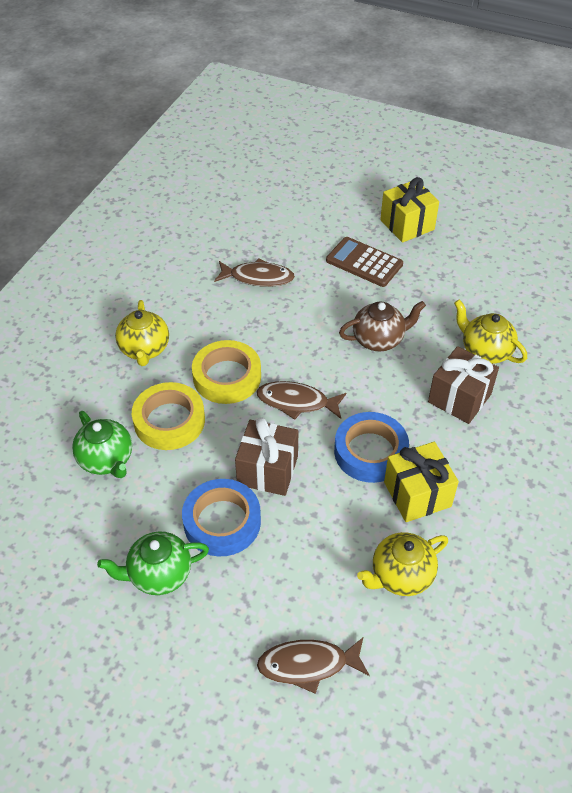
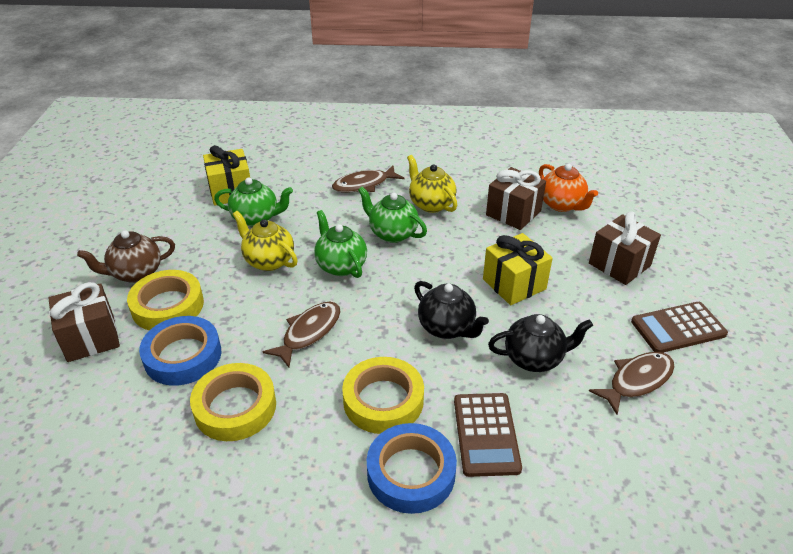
black teapot: 0 -> 2
brown calculator: 1 -> 2
brown gift: 2 -> 3
green teapot: 2 -> 3
orange teapot: 0 -> 1
yellow tape: 2 -> 3
yellow teapot: 3 -> 2

